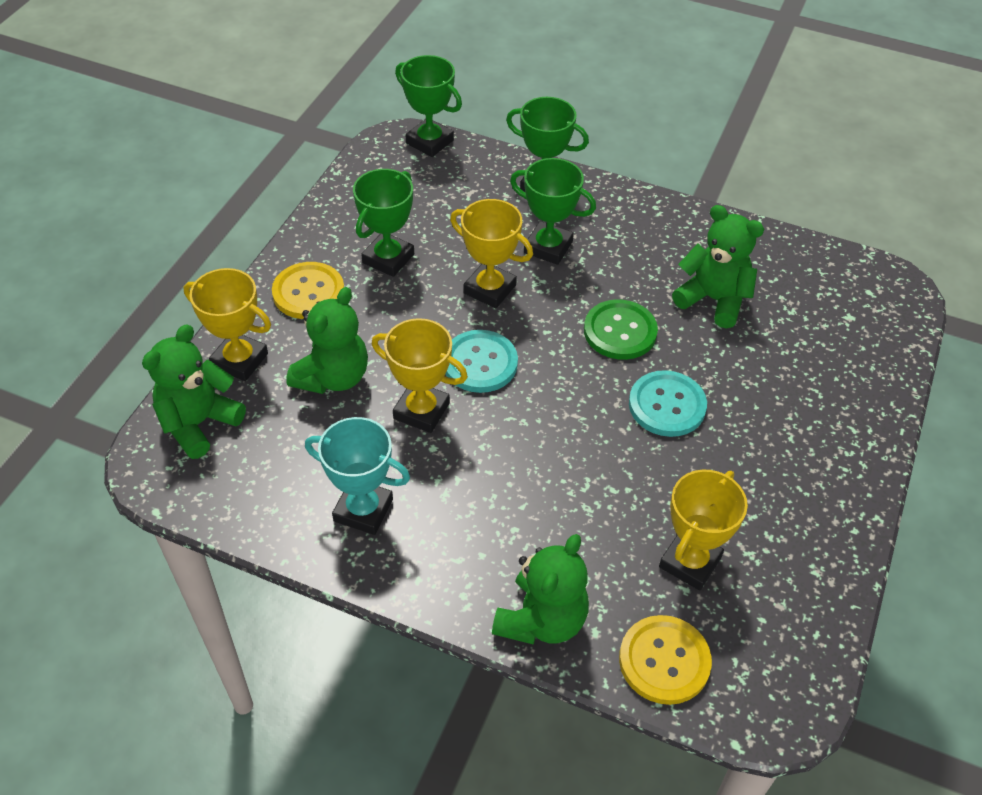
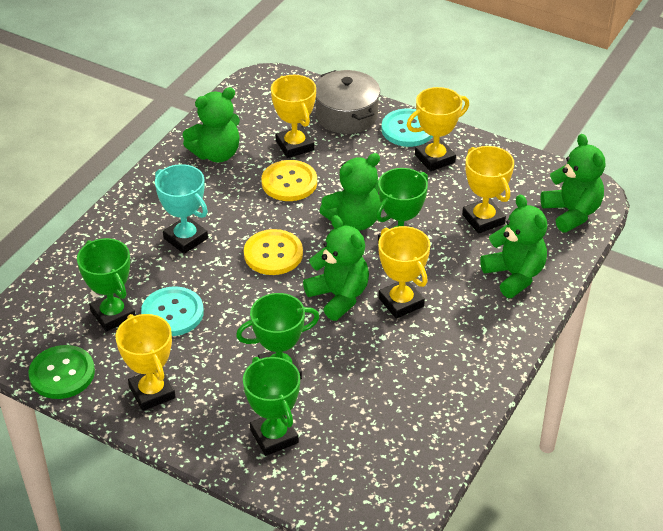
green teddy bear: 4 -> 5
grey pot: 0 -> 1
yellow trophy: 4 -> 5

